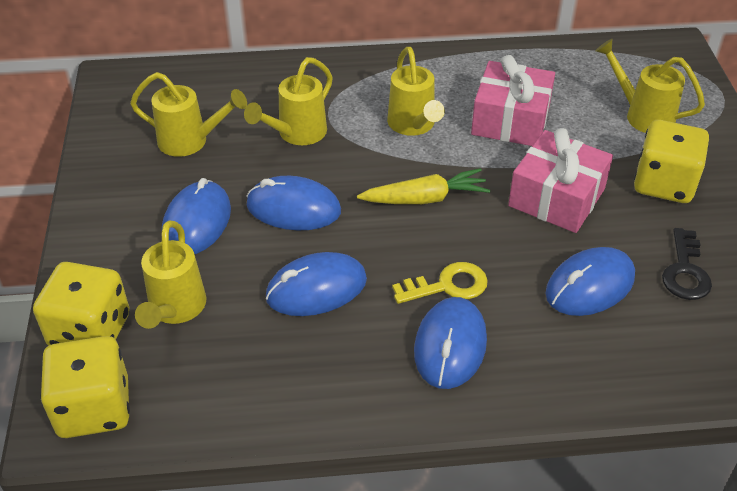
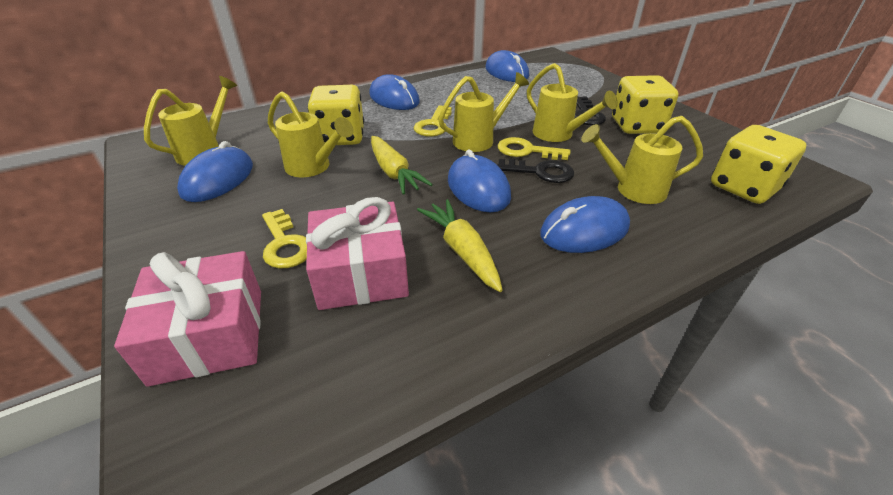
black key: 1 -> 2
yellow carrot: 1 -> 2
yellow key: 1 -> 3

